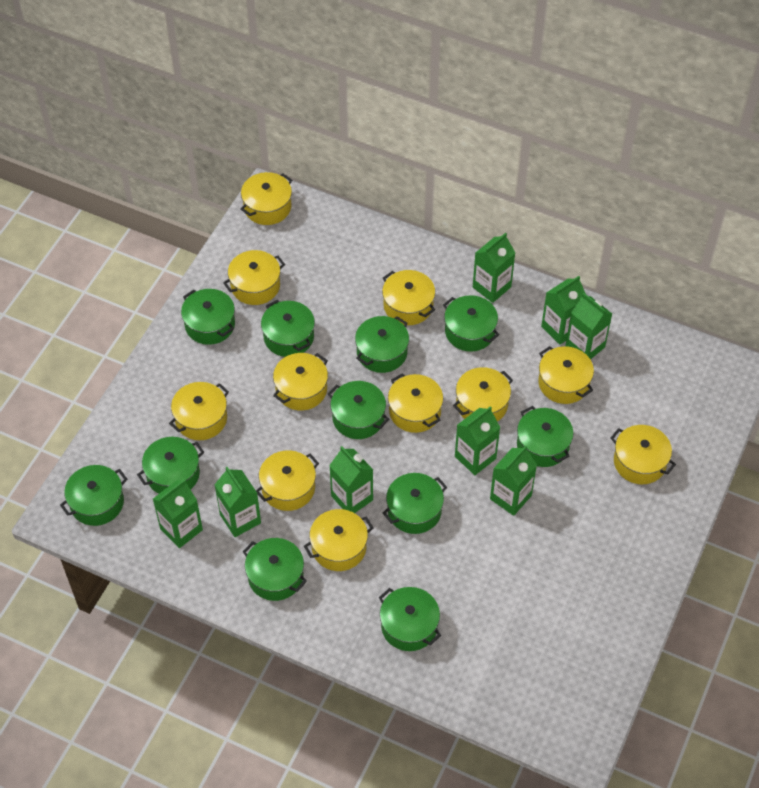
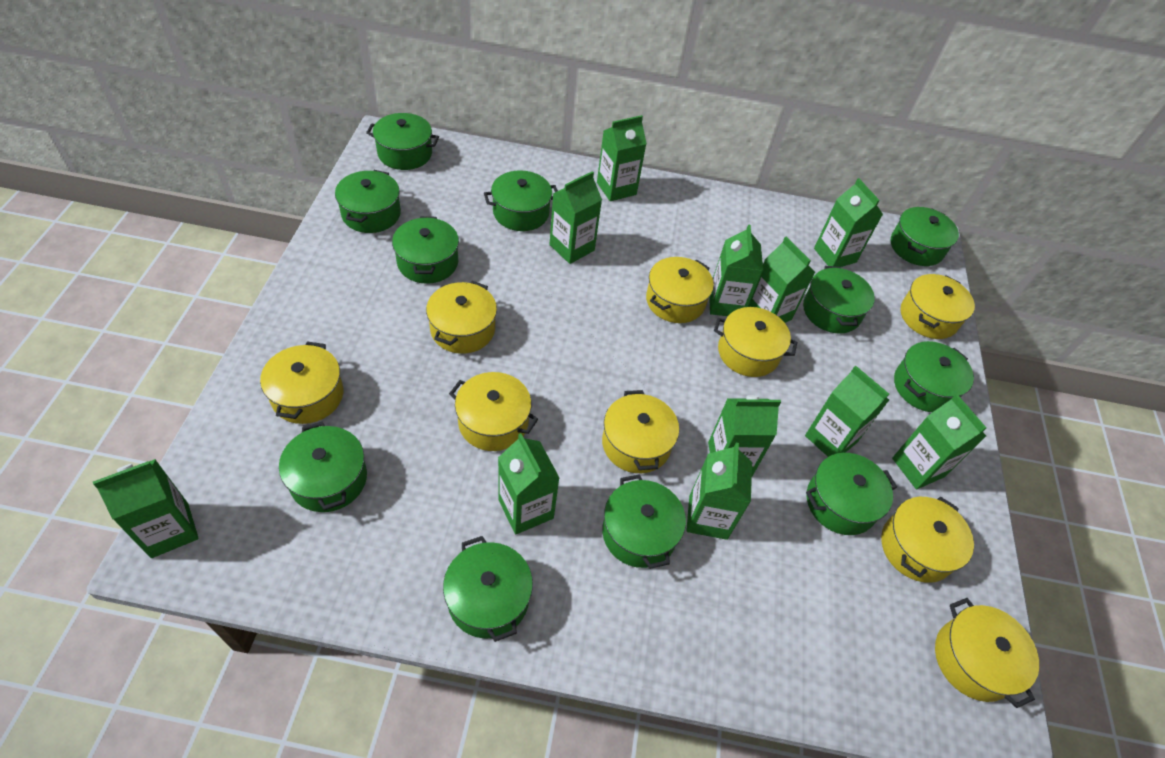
green carton: 8 -> 11
yellow pot: 11 -> 9

